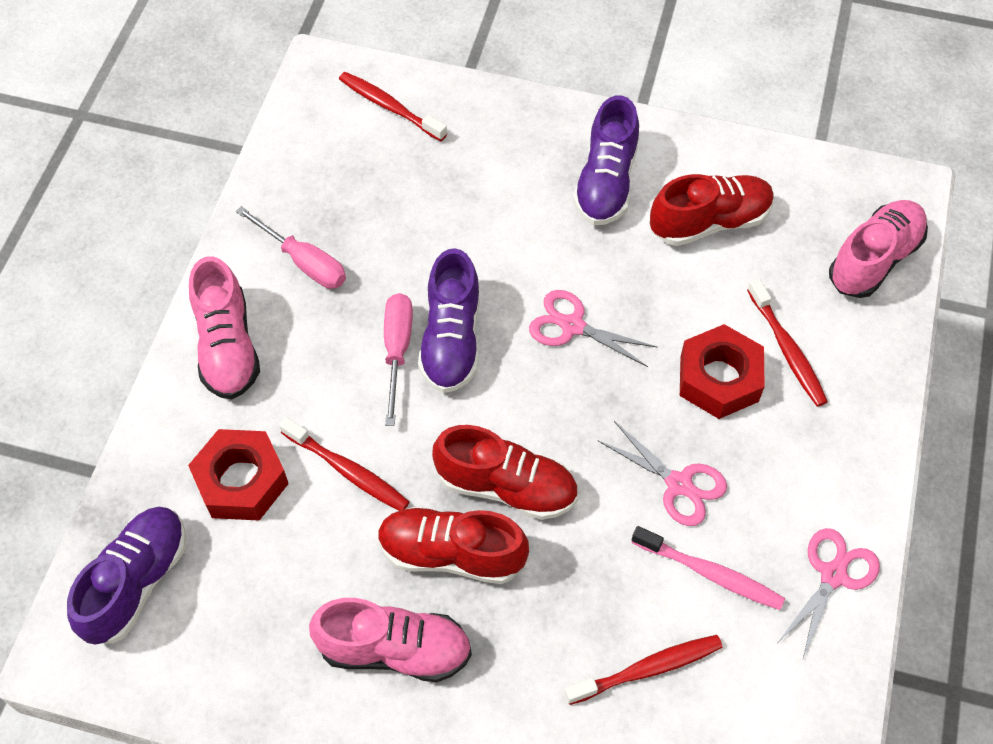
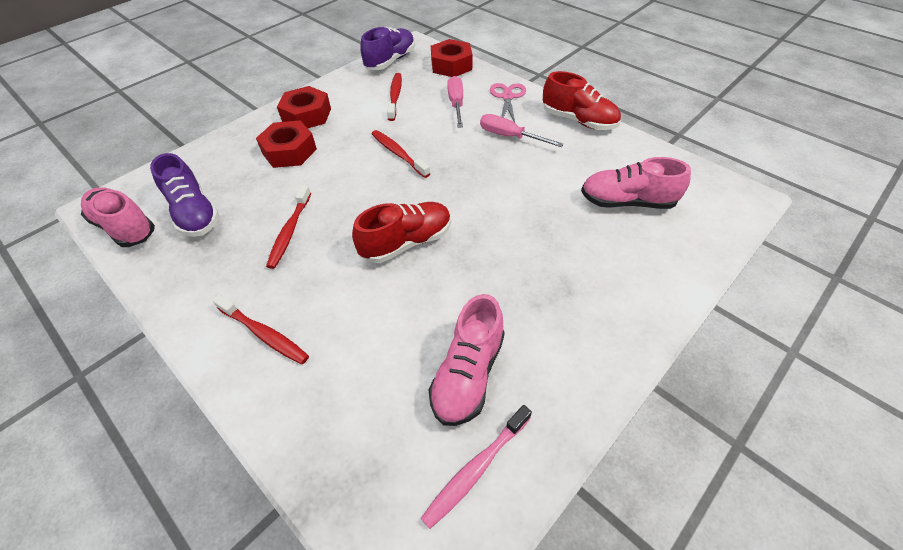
pink scissors: 3 -> 1
purple shoe: 3 -> 2
red nut: 2 -> 3
red shoe: 3 -> 2

